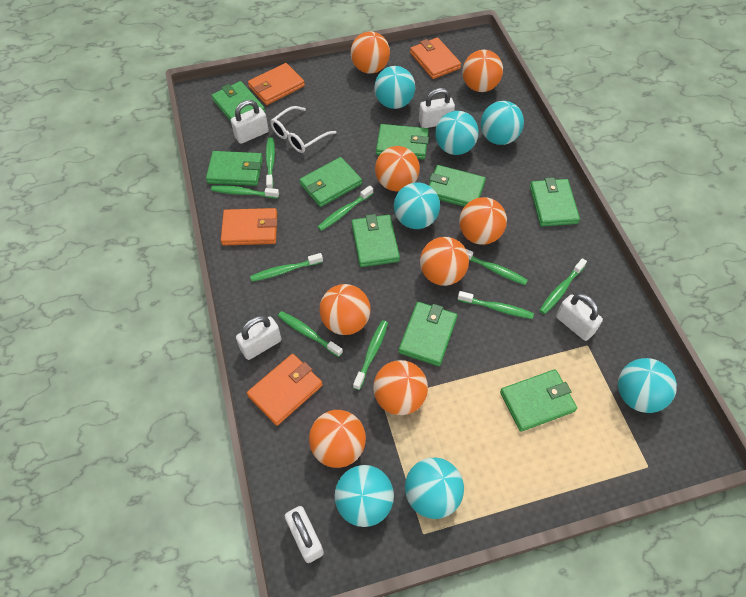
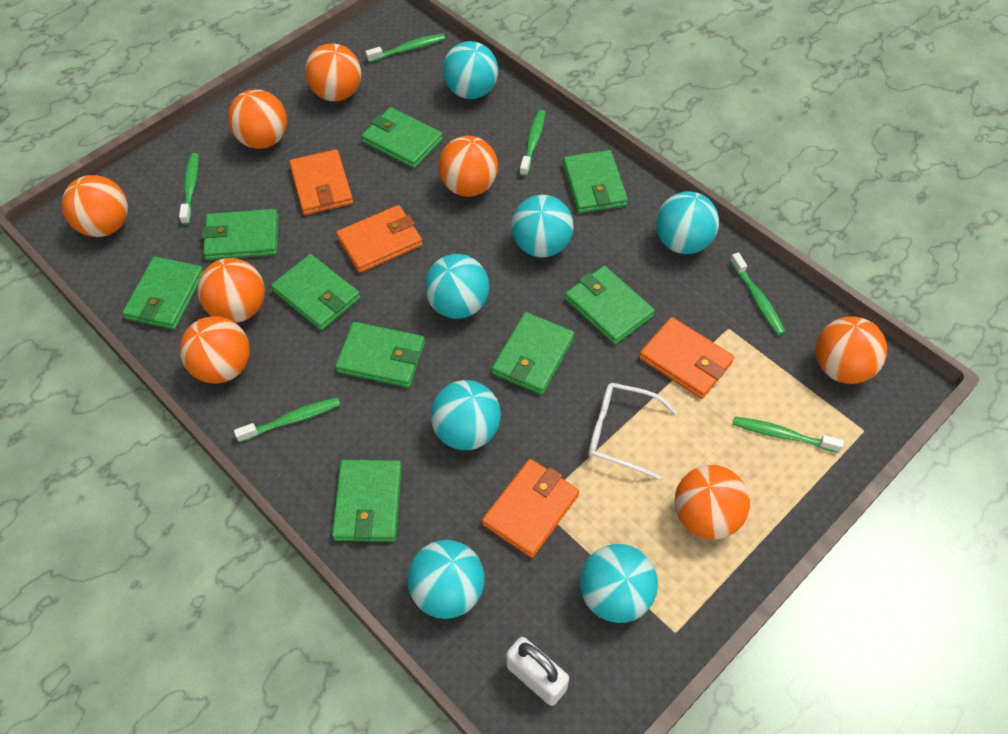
green toothbrush: 9 -> 6
white padlock: 5 -> 1

